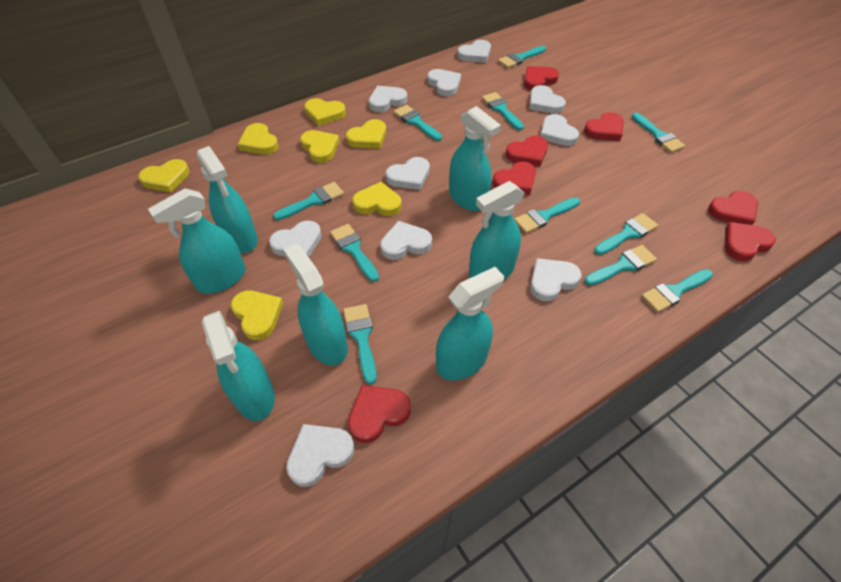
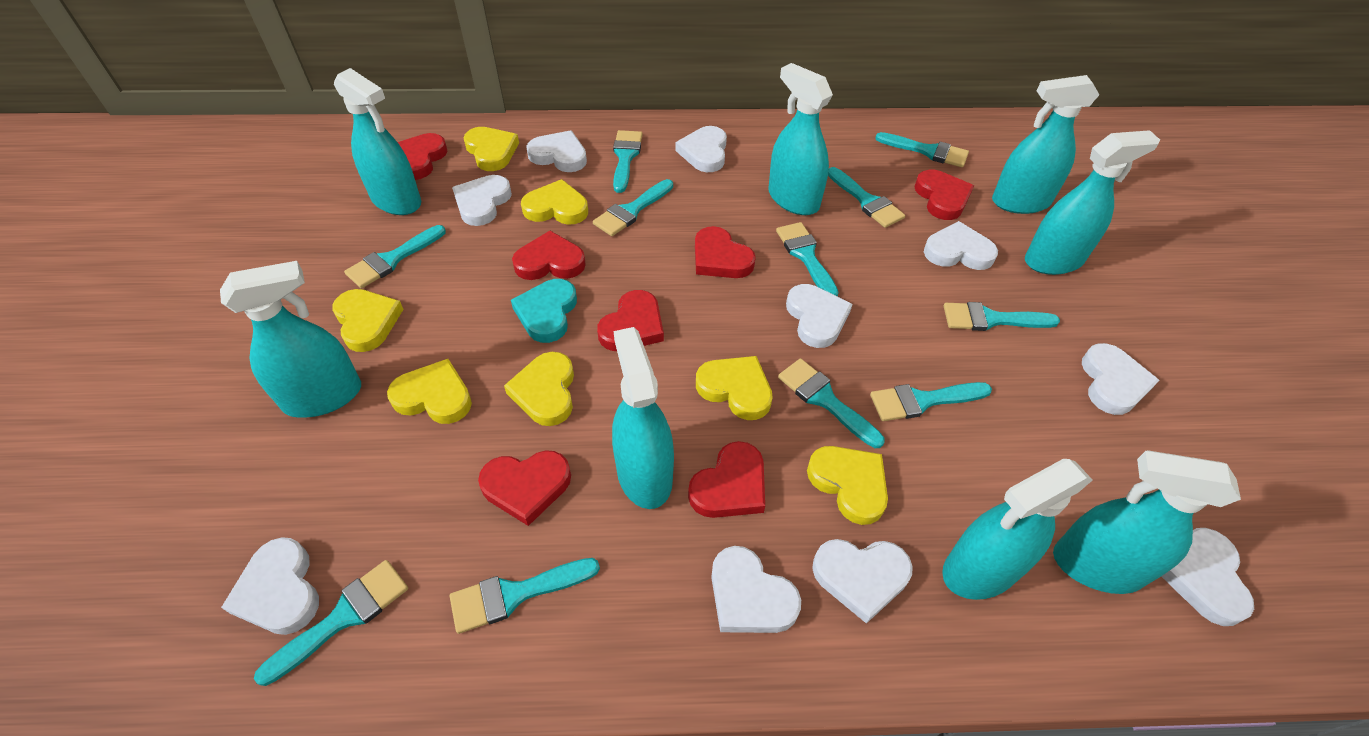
turquoise heart: 0 -> 1
turquoise spray bottle: 7 -> 8

